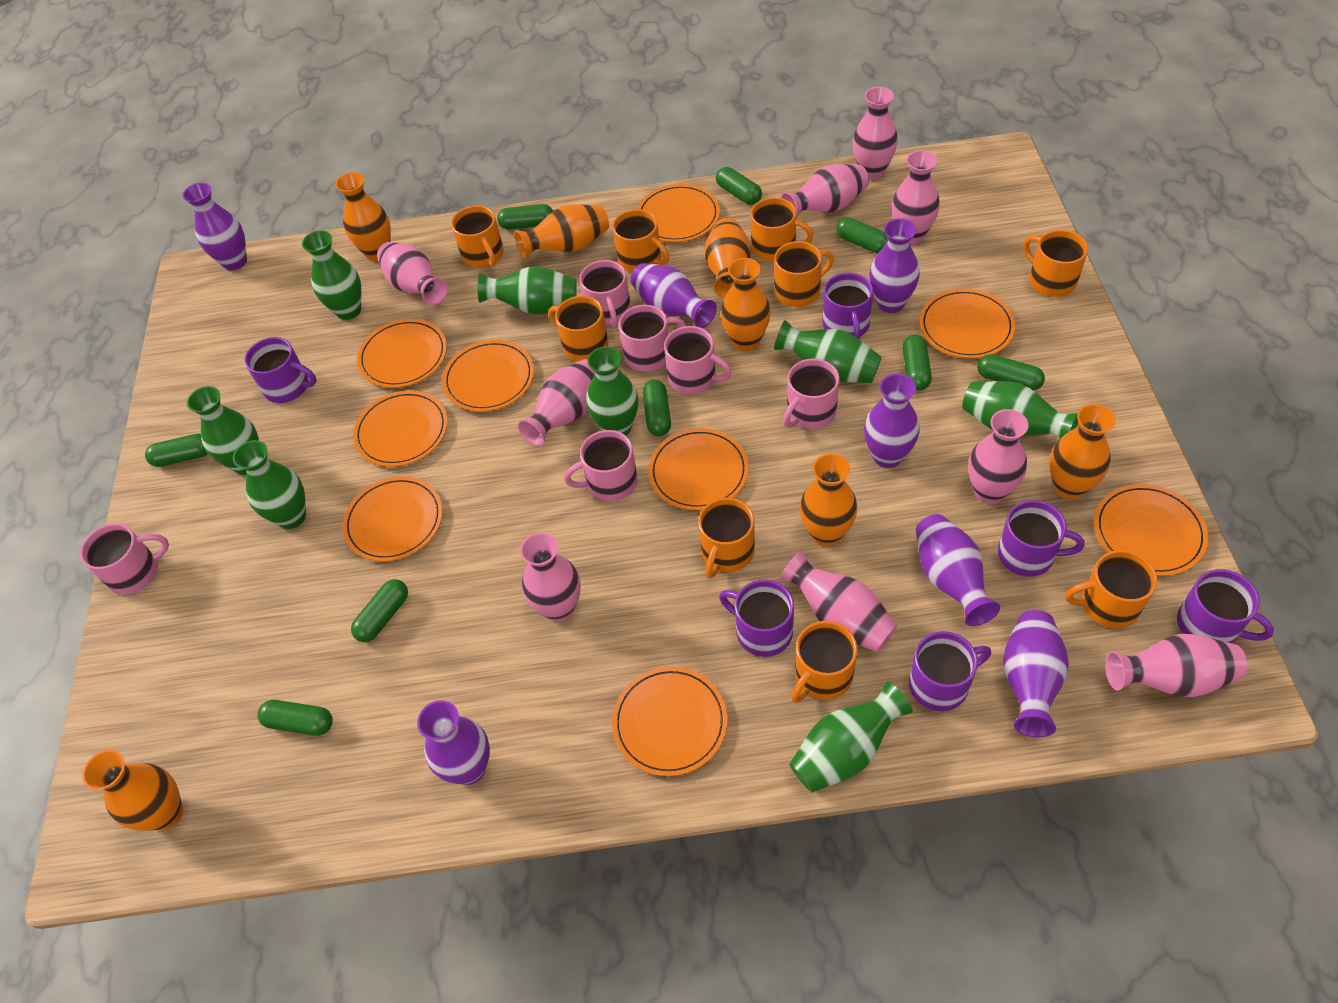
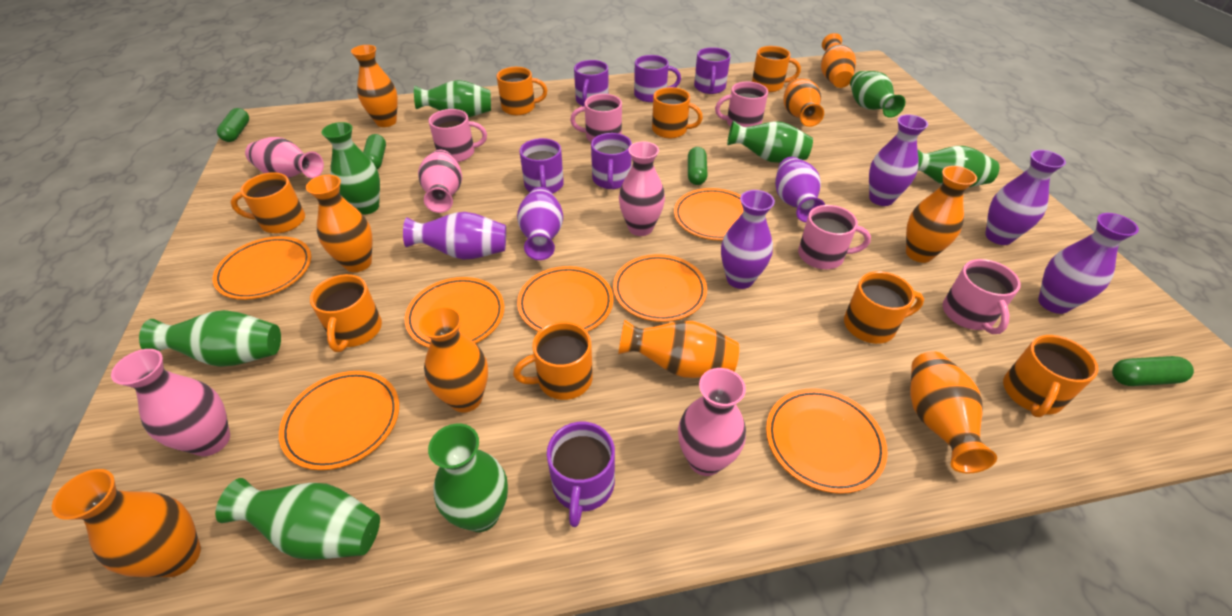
green capsule: 9 -> 4
orange mug: 9 -> 8
orange plate: 9 -> 7
orange vase: 7 -> 9
pink mug: 6 -> 5
pink vase: 9 -> 5

